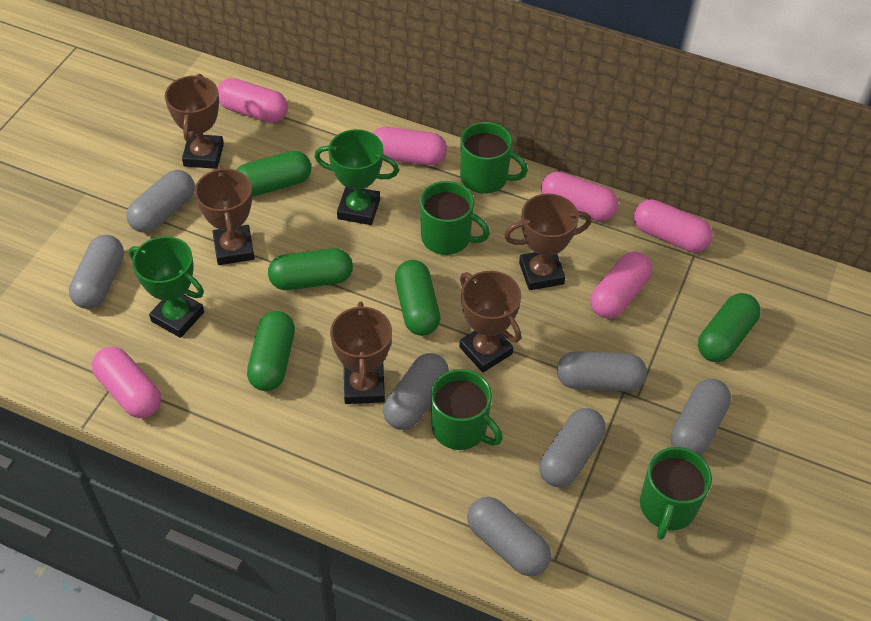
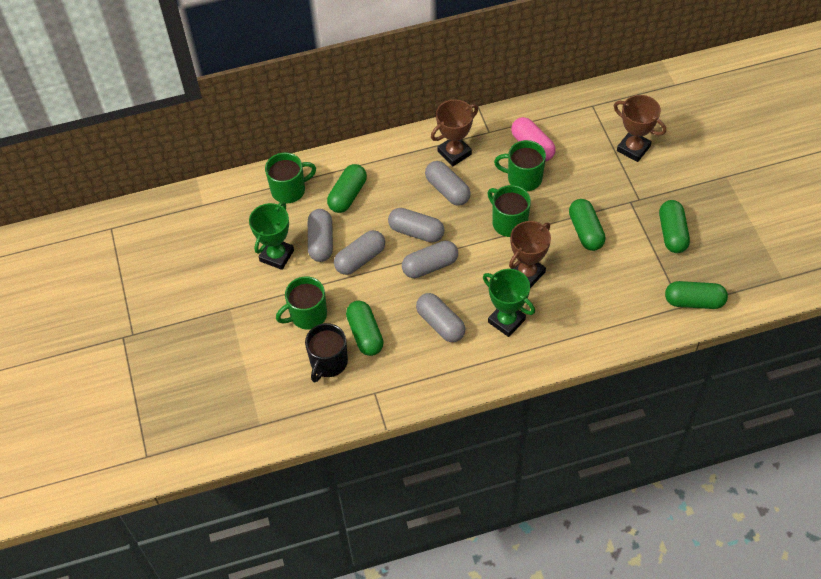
black mug: 0 -> 1
brown trophy: 5 -> 3
grey capsule: 7 -> 6
pink capsule: 6 -> 1

